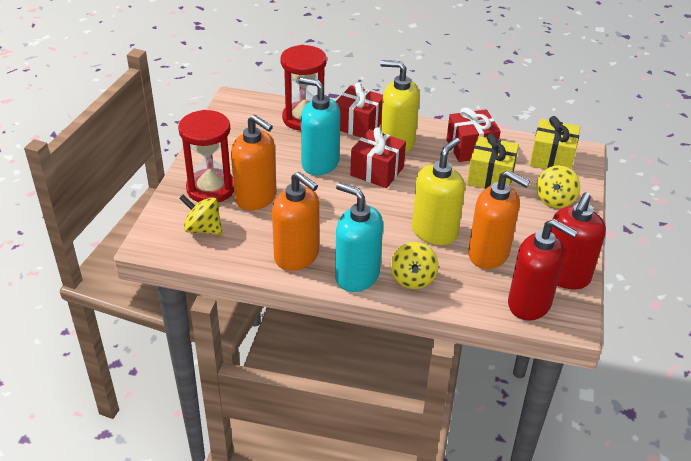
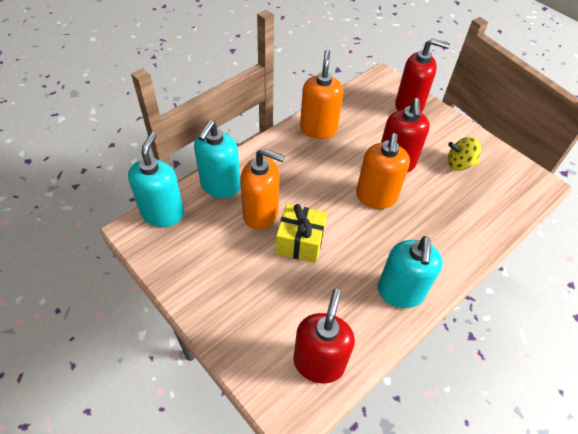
red gift: 3 -> 0
red hourglass: 2 -> 0
red soap dispenser: 2 -> 3
turquoise soap dispenser: 2 -> 3
yellow gift: 2 -> 1
yellow soap dispenser: 2 -> 0
yellow spinning top: 3 -> 1

